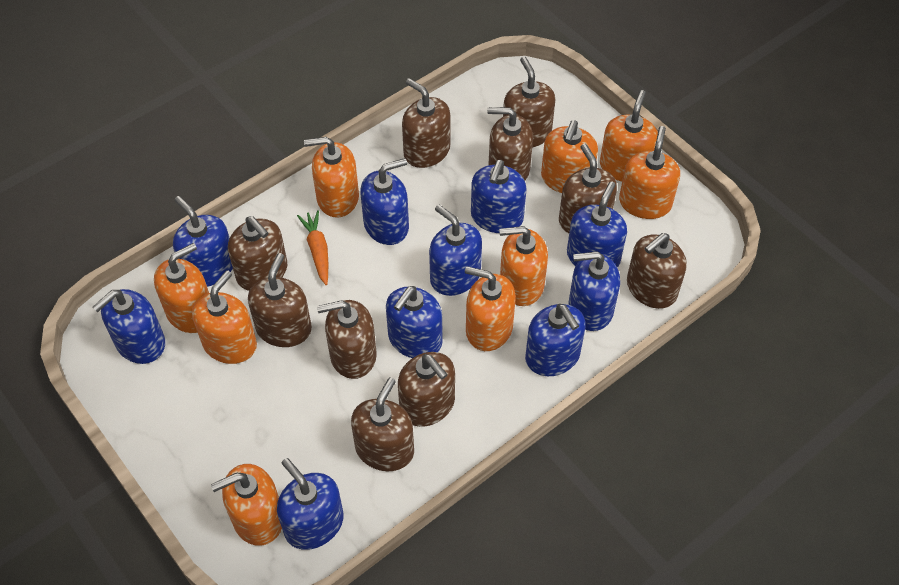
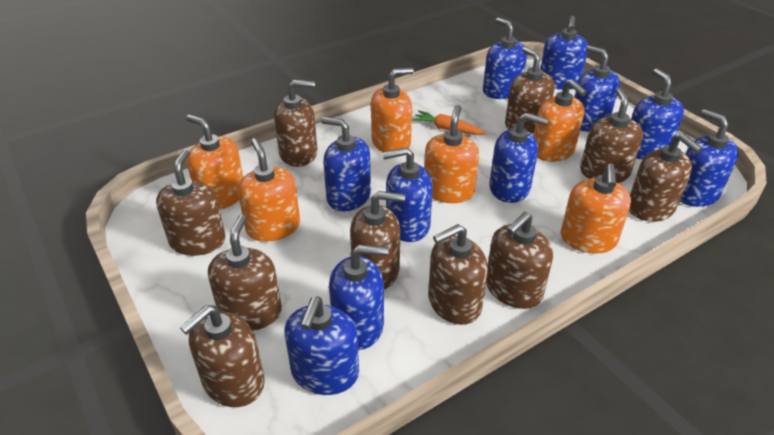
orange soap dispenser: 9 -> 6

